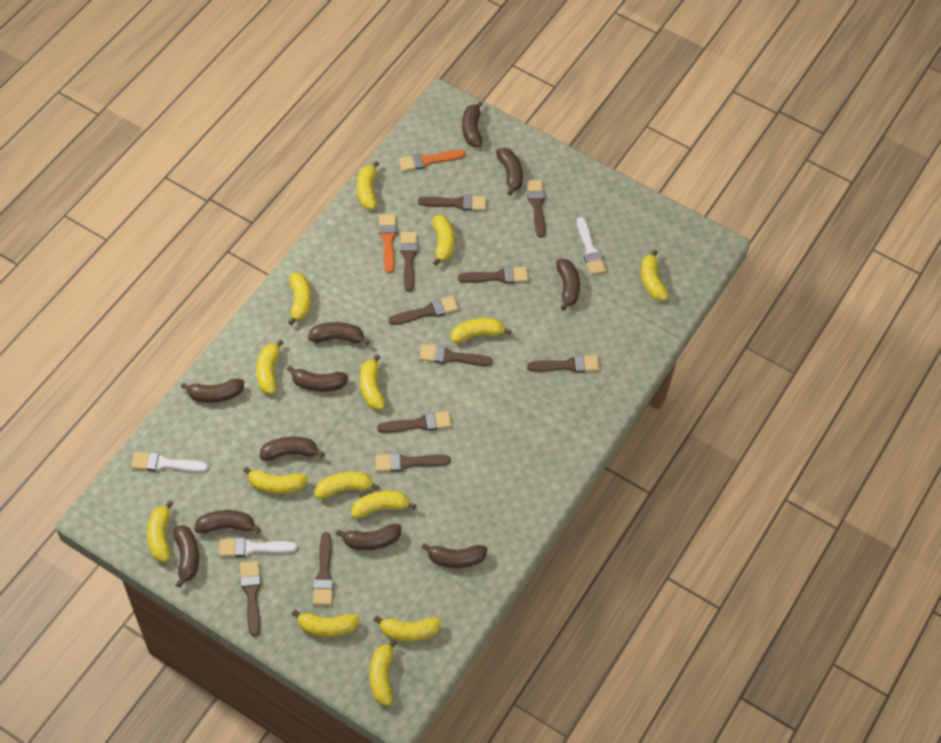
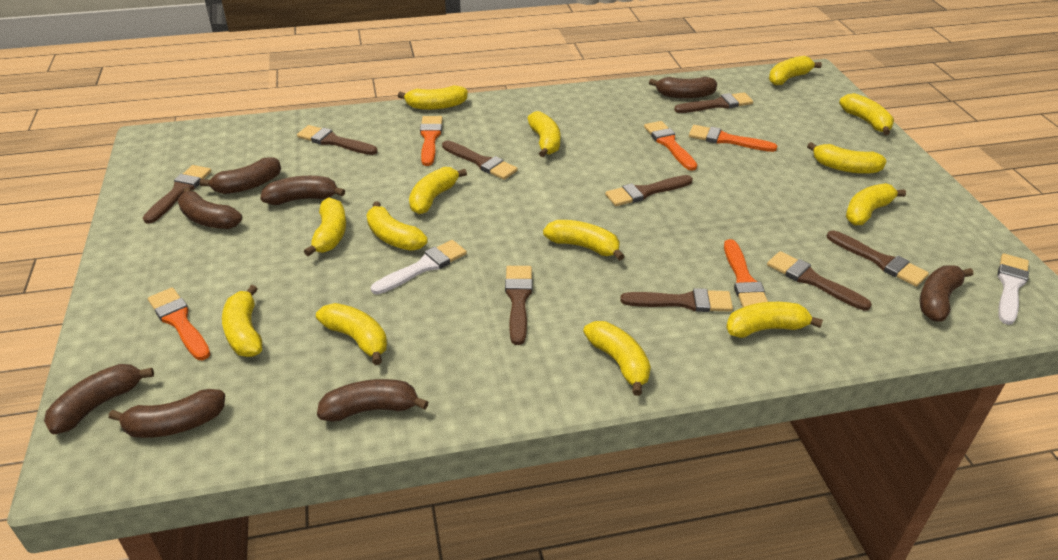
brown banana: 11 -> 8
brown brush: 11 -> 9
orange brush: 2 -> 5
white brush: 3 -> 2

